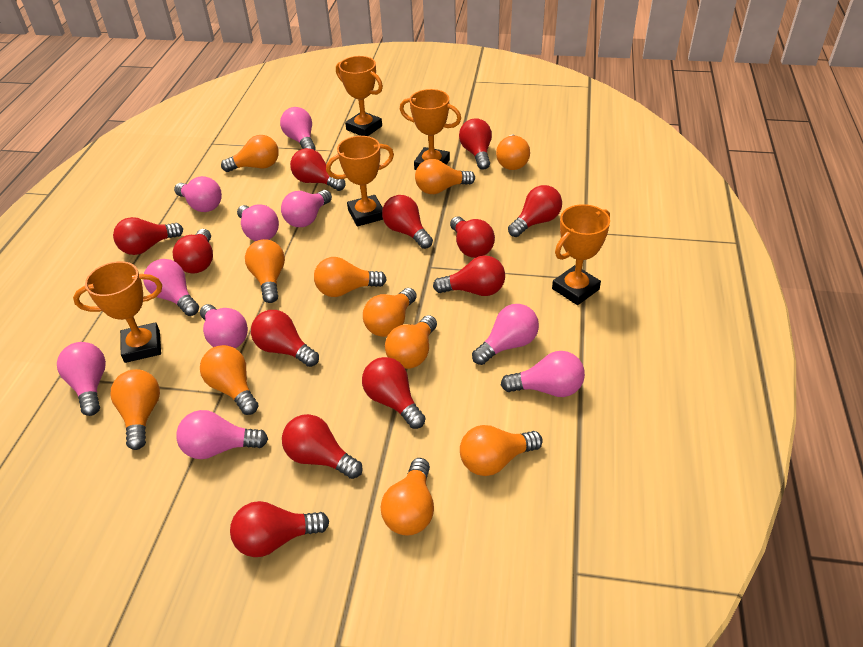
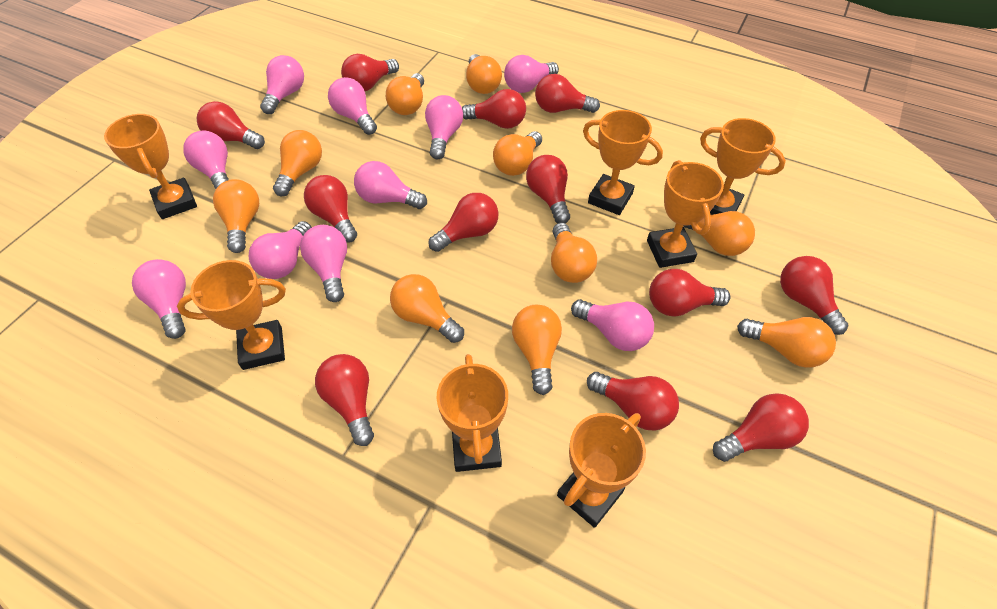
orange light bulb: 11 -> 10
orange trophy: 5 -> 7

